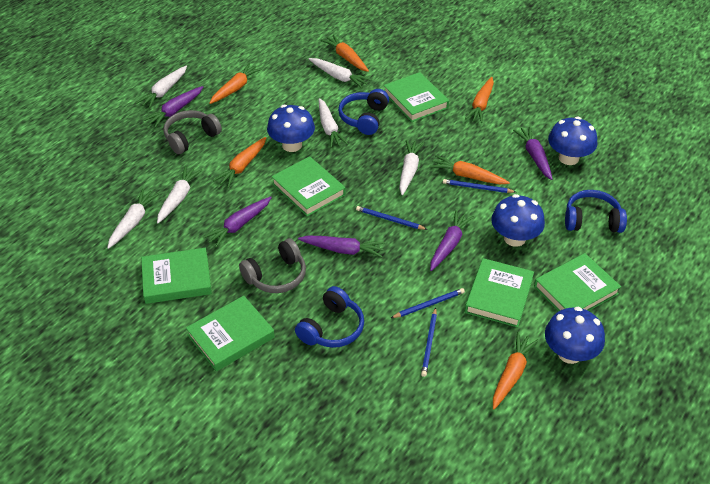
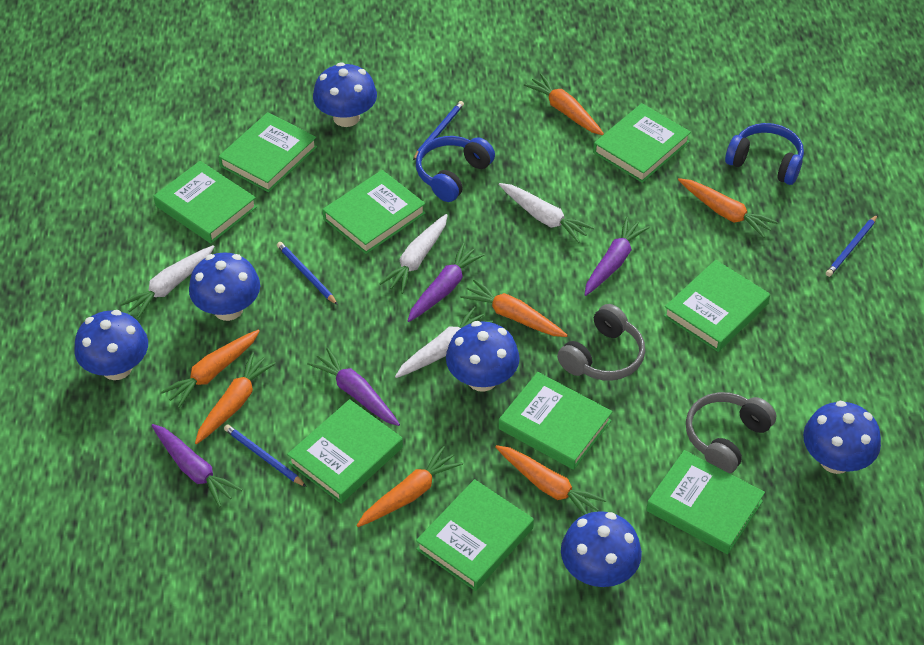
blue headphones: 3 -> 2
blue mushroom: 4 -> 6
green book: 6 -> 9
orange carrot: 6 -> 7
purple carrot: 5 -> 4
white carrot: 6 -> 4

